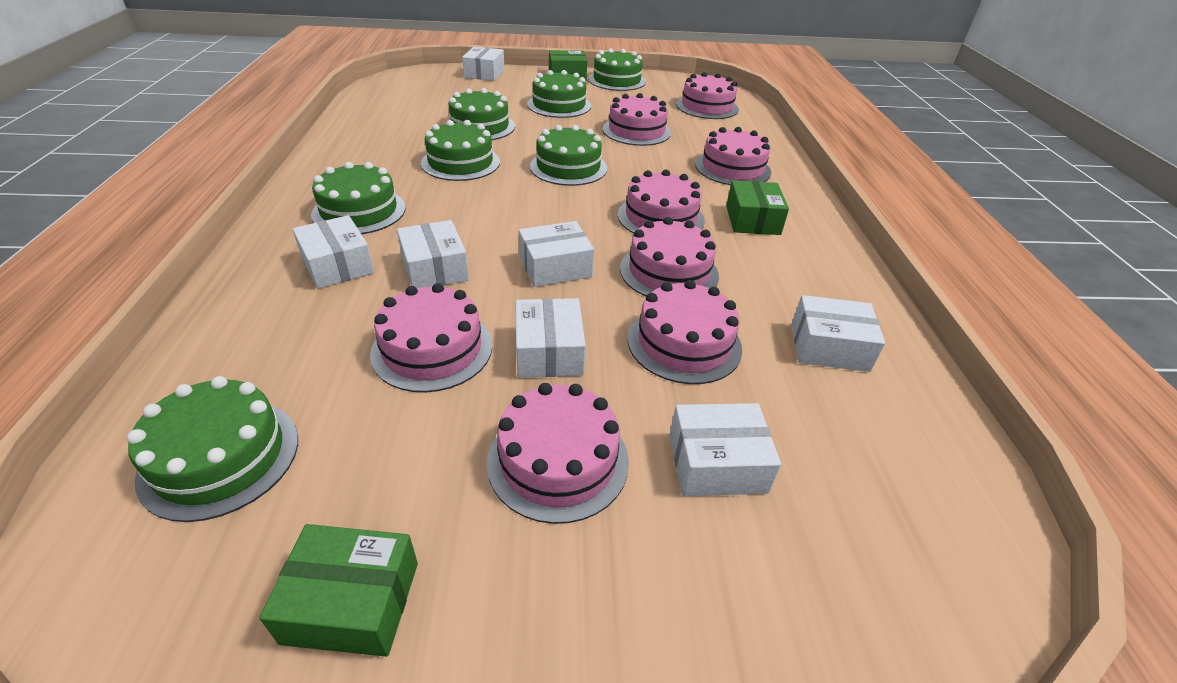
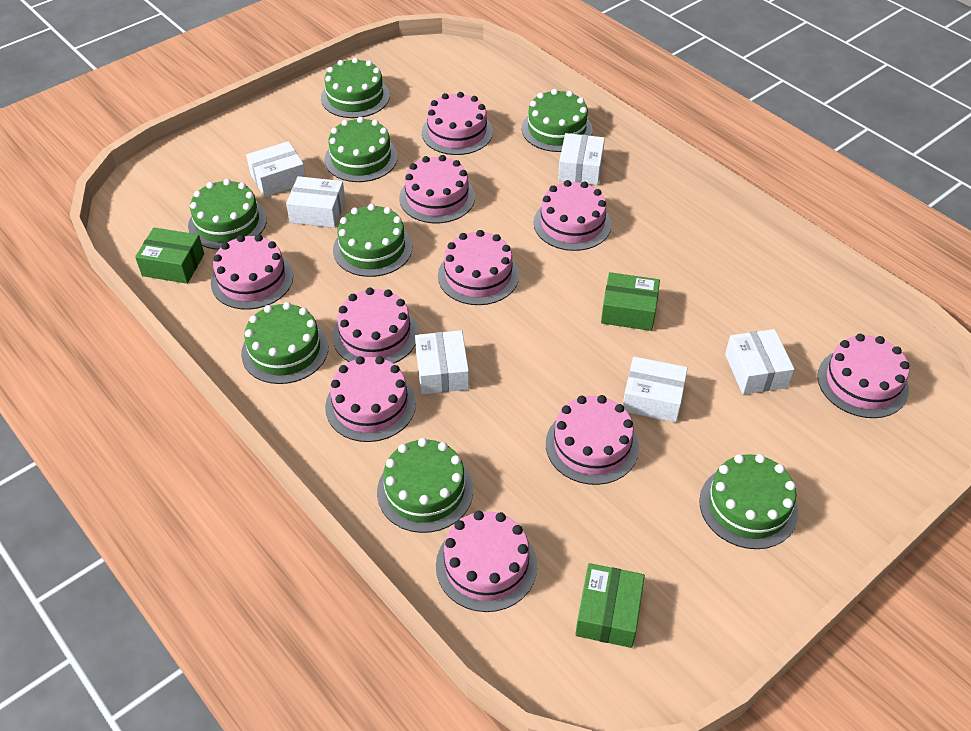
green cake: 7 -> 8
pink cake: 8 -> 10
white box: 7 -> 6

